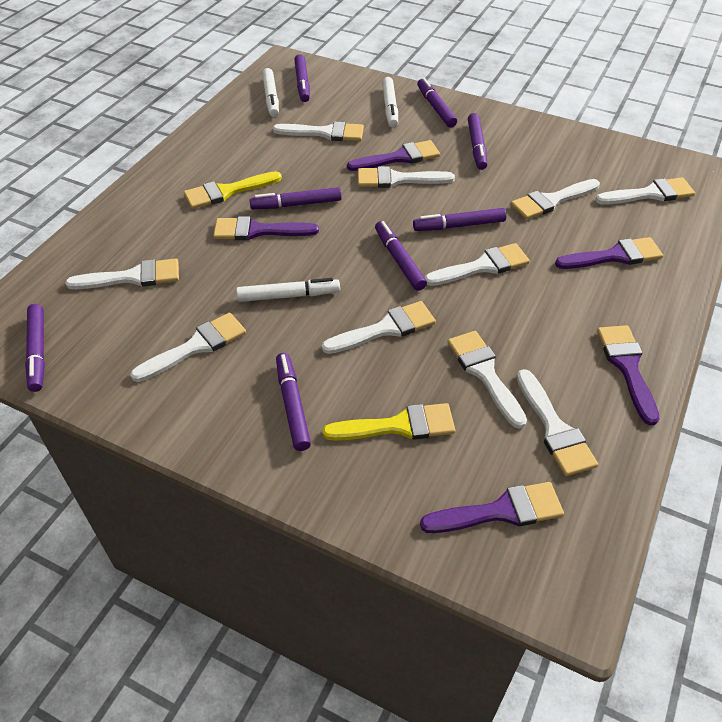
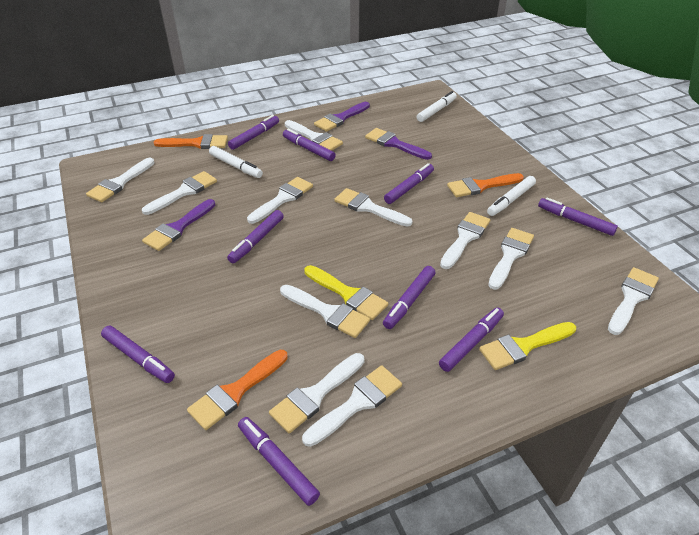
orange brush: 0 -> 3
purple brush: 5 -> 3
purple marker: 8 -> 9
white brush: 10 -> 11

